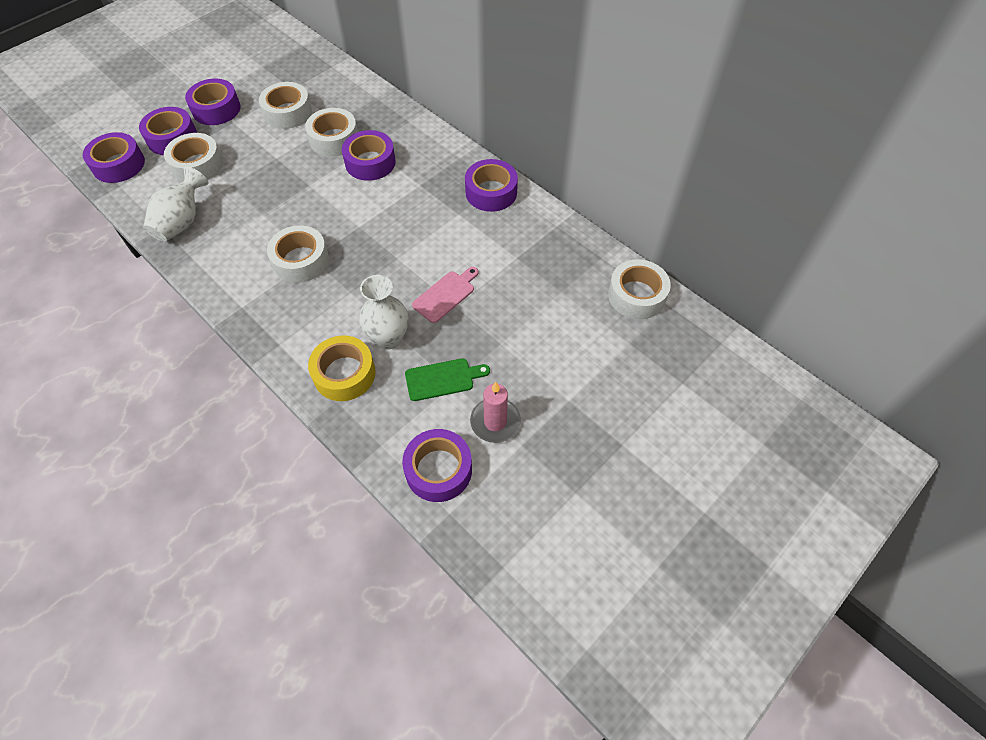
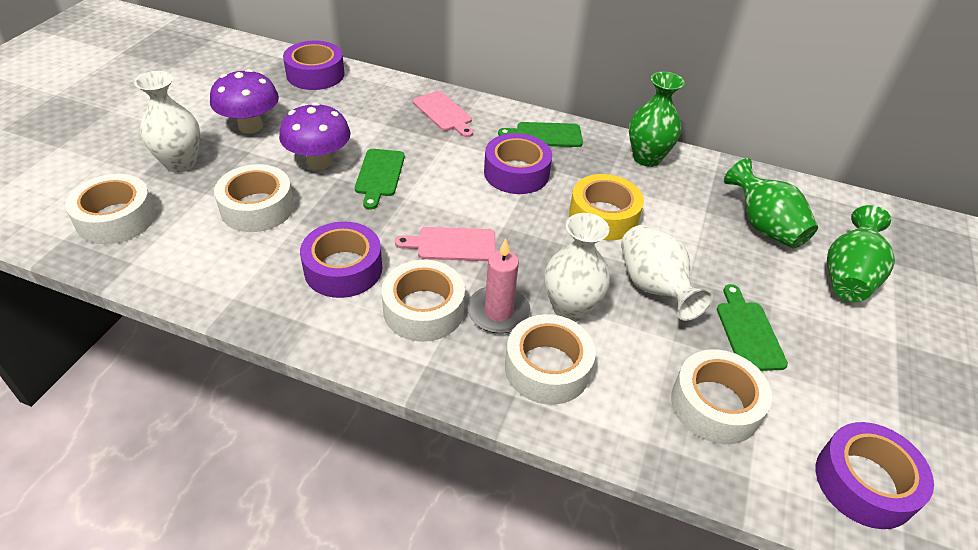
green cutting board: 1 -> 3
green vase: 0 -> 3
pink cutting board: 1 -> 2
purple mushroom: 0 -> 2
purple tape: 6 -> 4
white vase: 2 -> 3

